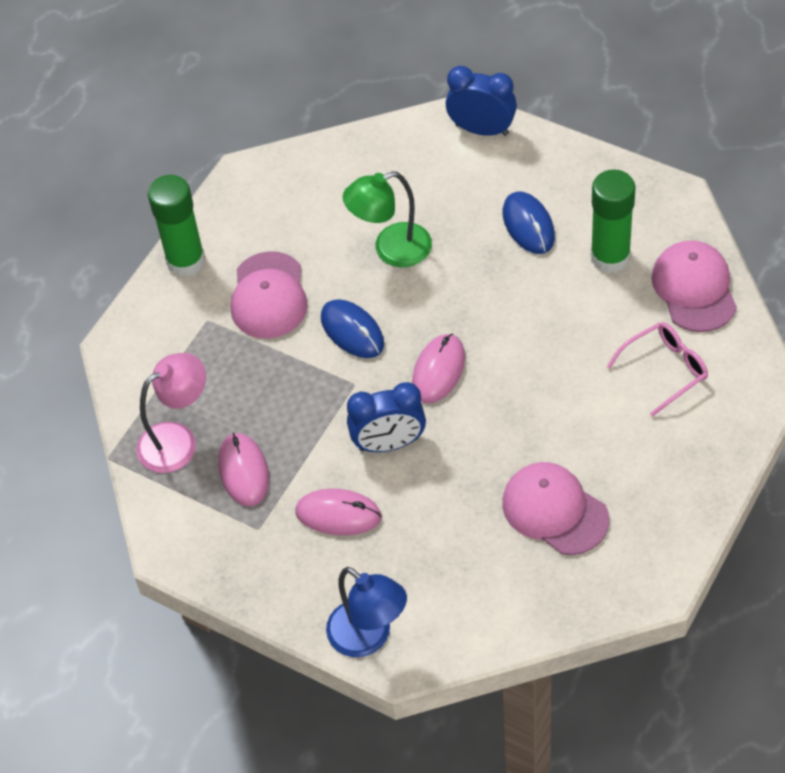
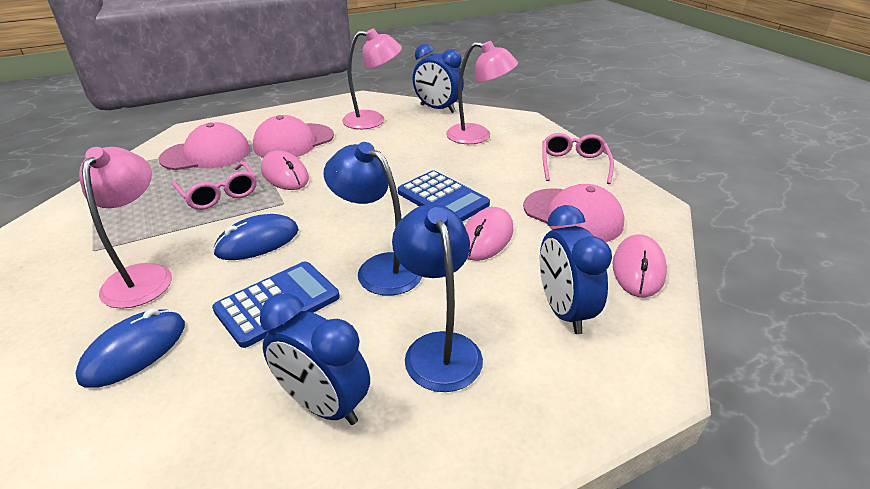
blue calculator: 0 -> 2
blue clock: 2 -> 3
blue lamp: 1 -> 2
green glue stick: 2 -> 0
green lamp: 1 -> 0
pink glasses: 1 -> 2
pink lamp: 1 -> 3

